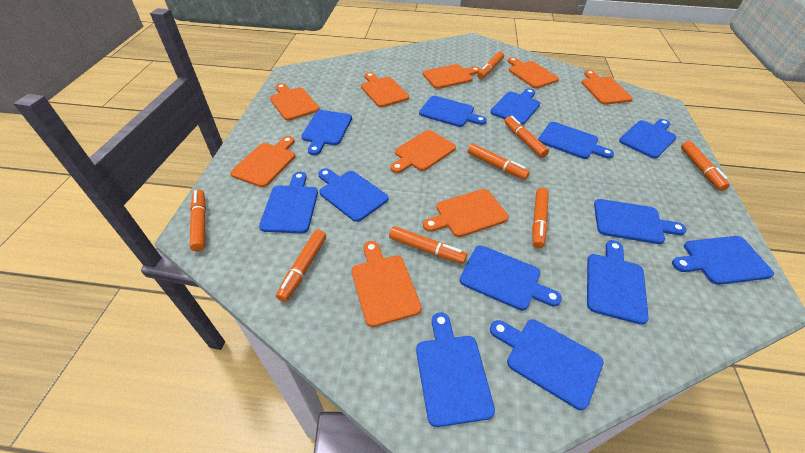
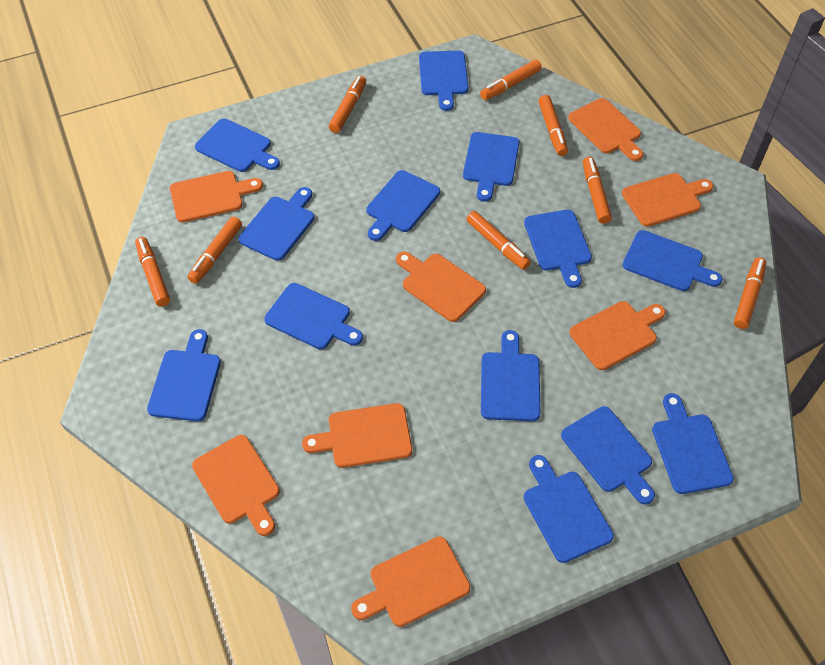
orange cutting board: 9 -> 8

